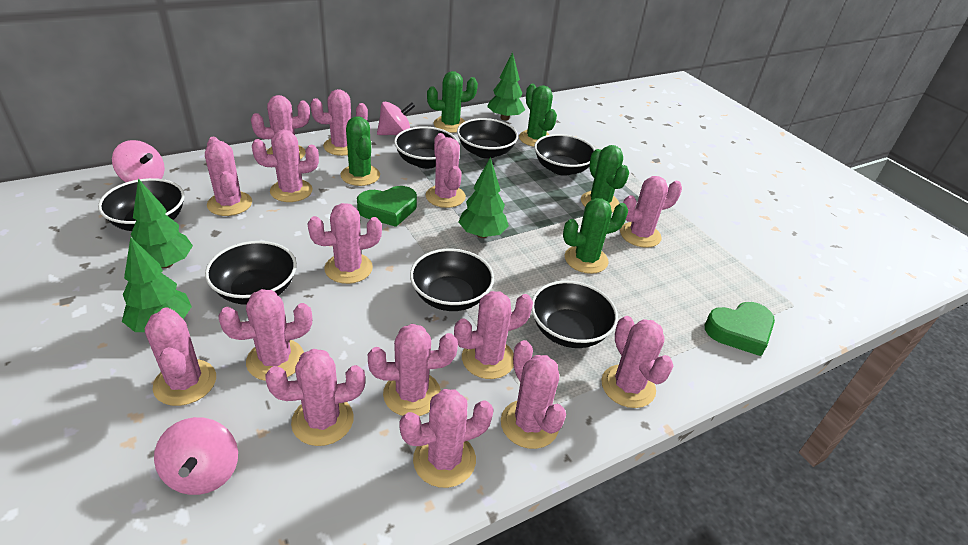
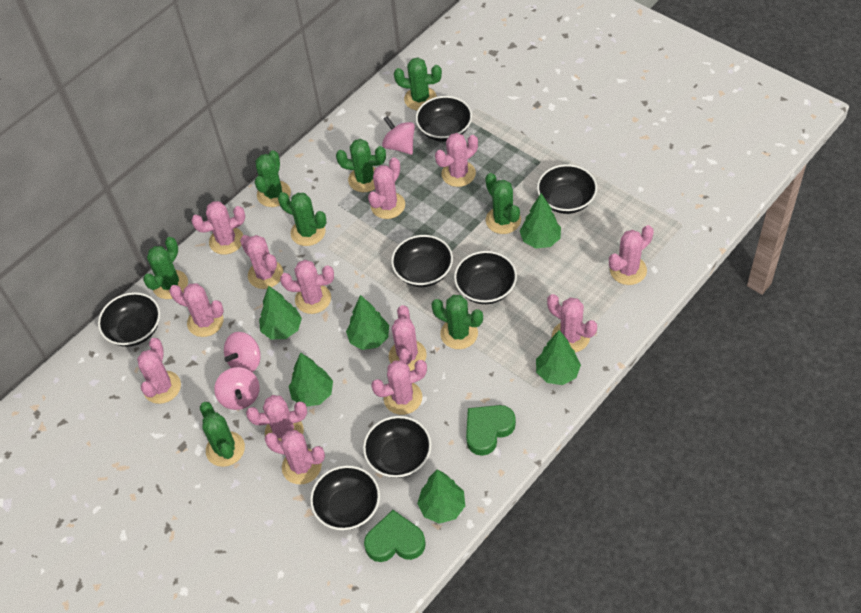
green cactus: 5 -> 8
green tree: 4 -> 6
pink cactus: 15 -> 13

